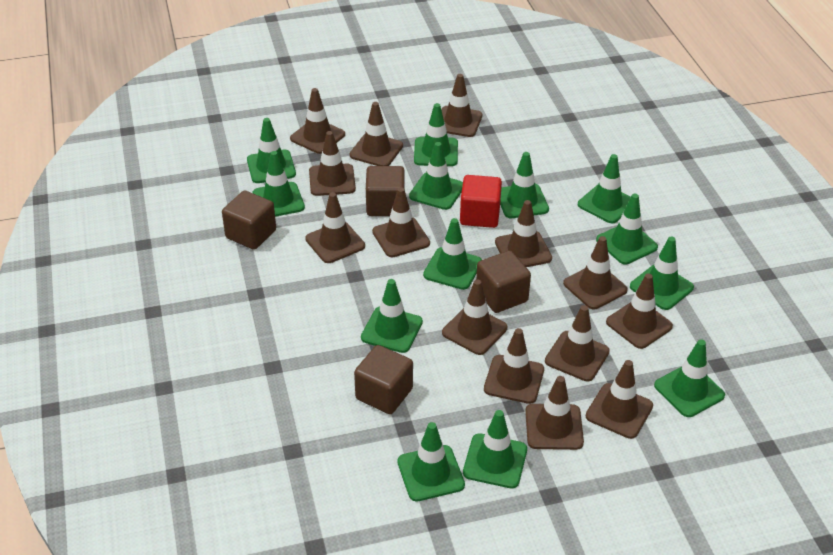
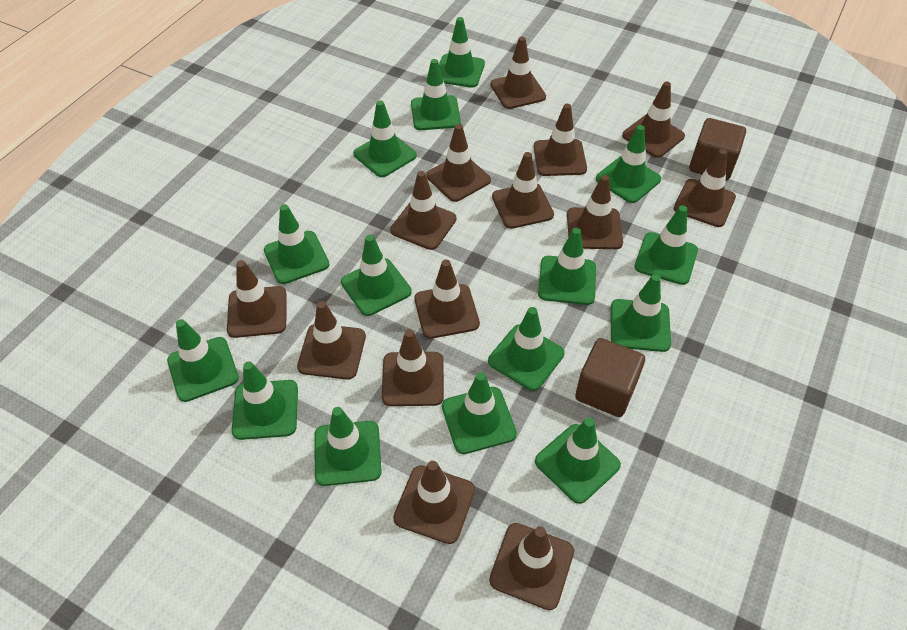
brown cube: 4 -> 2
green traffic cone: 13 -> 15
red cube: 1 -> 0

